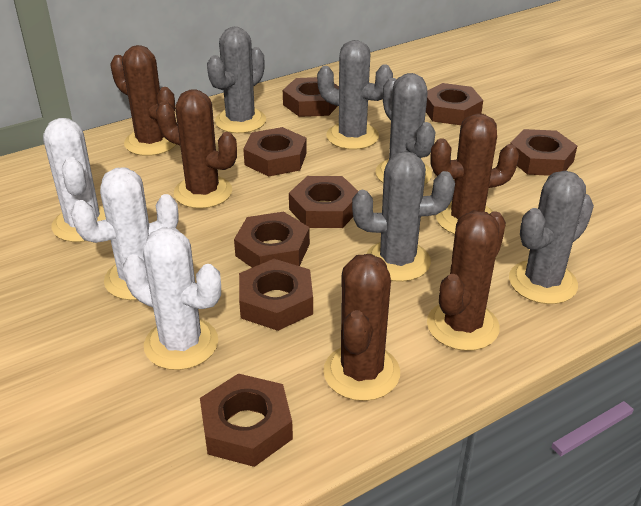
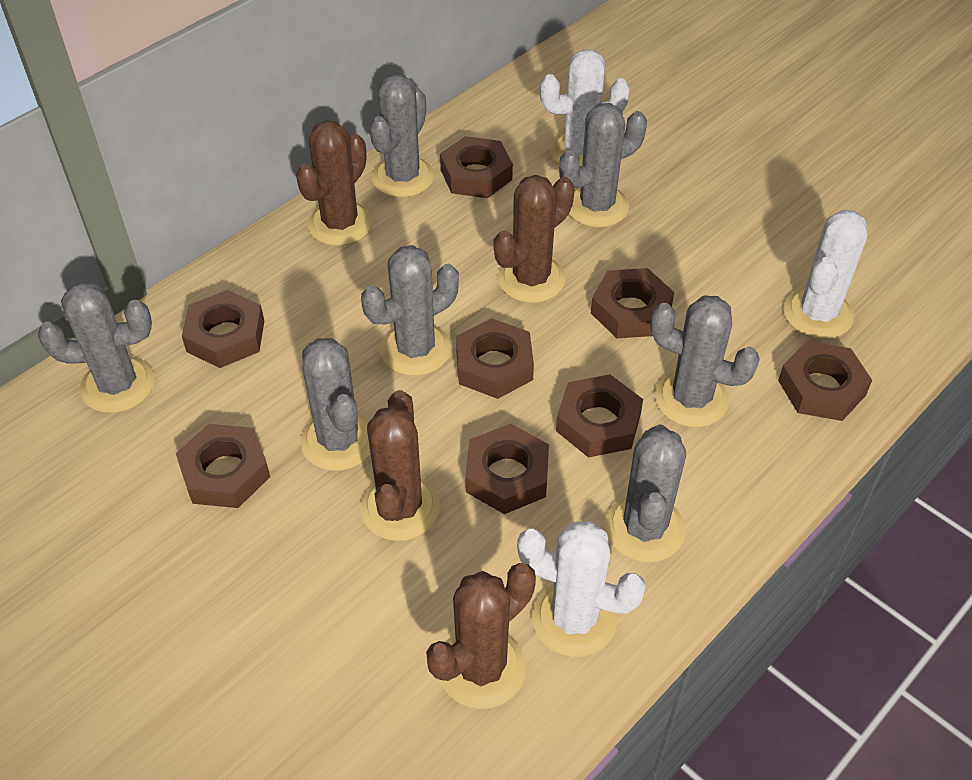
brown cactus: 5 -> 4
grey cactus: 5 -> 7

